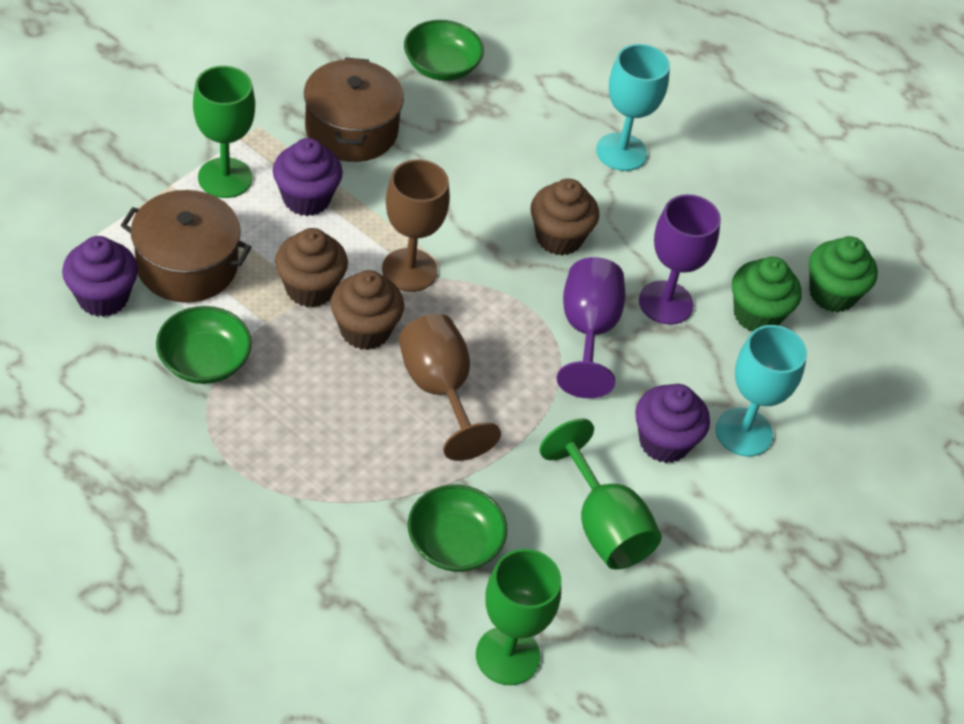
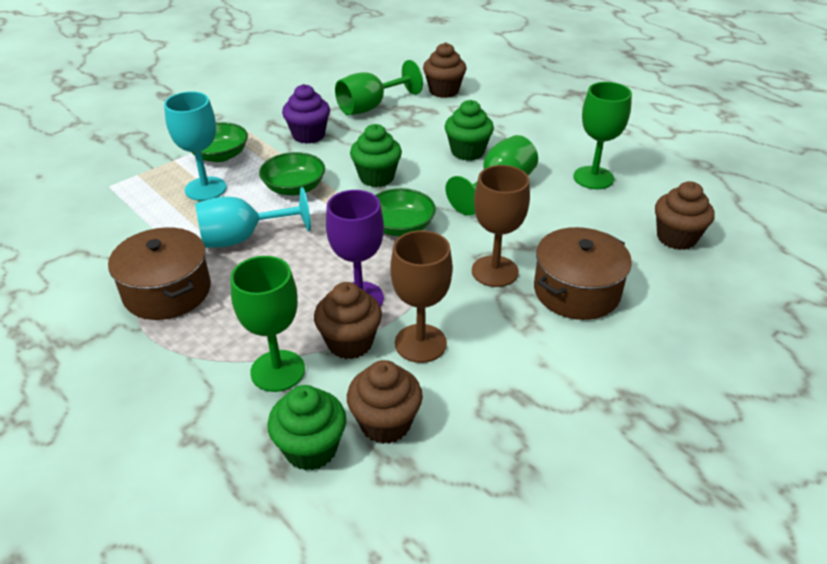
brown cupcake: 3 -> 4
green cupcake: 2 -> 3
green goblet: 3 -> 4
purple cupcake: 3 -> 1
purple goblet: 2 -> 1

